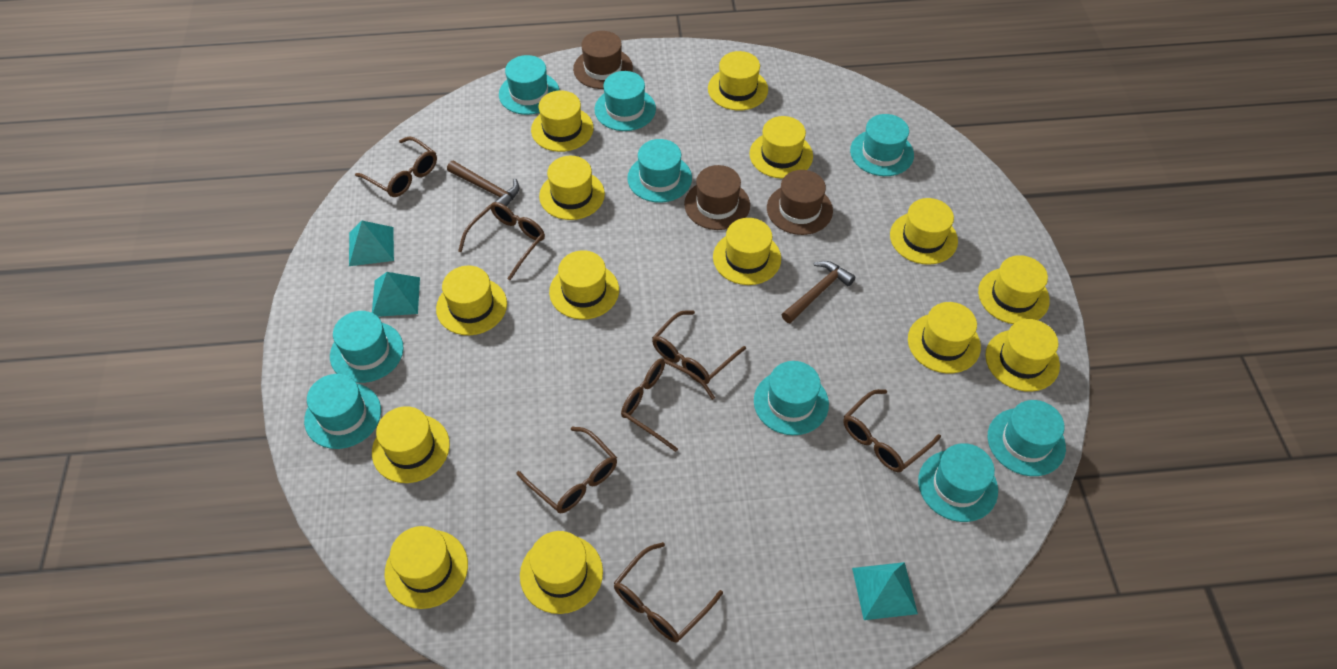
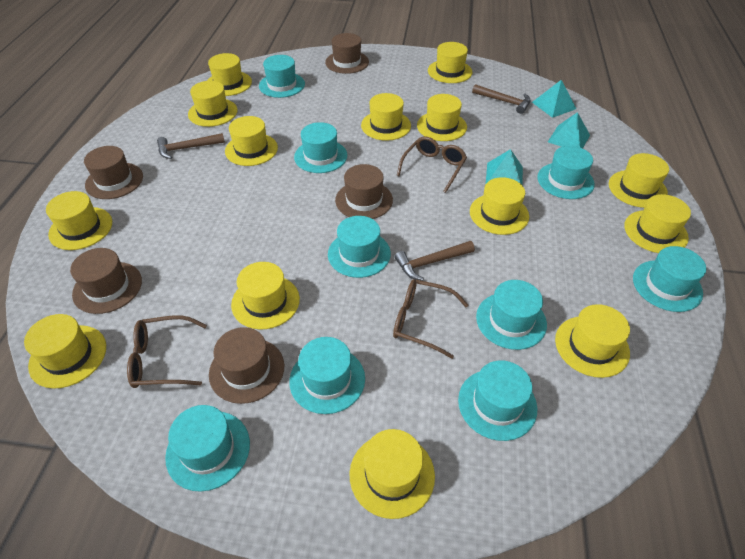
brown glasses: 7 -> 3
brown hammer: 2 -> 3
brown hat: 3 -> 5

